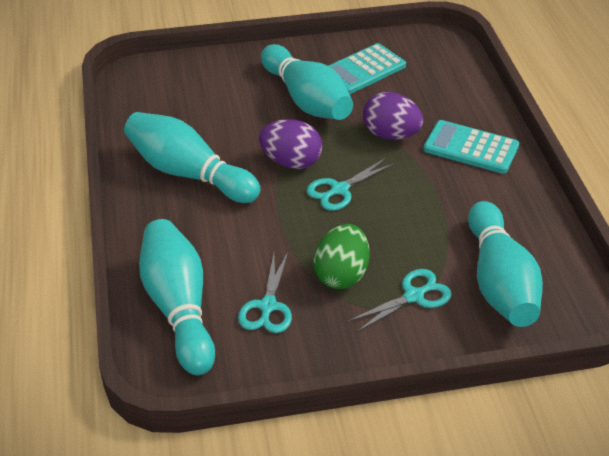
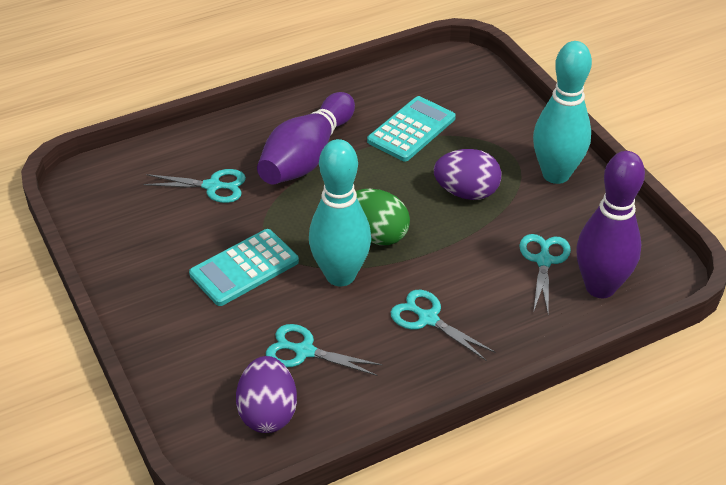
purple bowling pin: 0 -> 2
turquoise bowling pin: 4 -> 2
turquoise scissors: 3 -> 4

